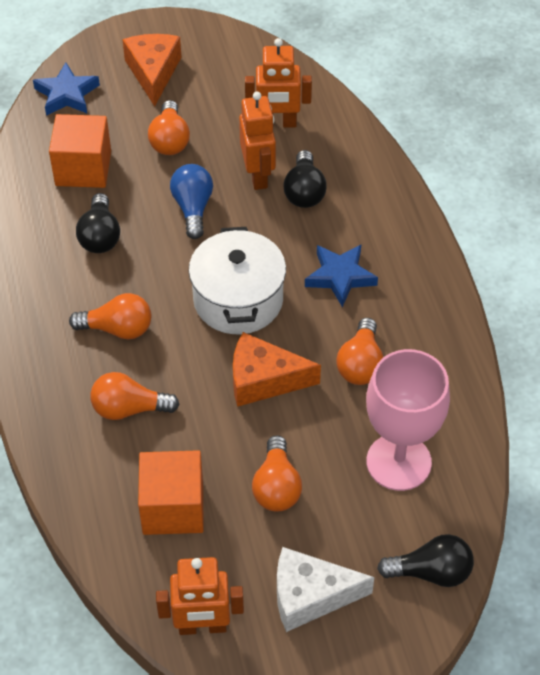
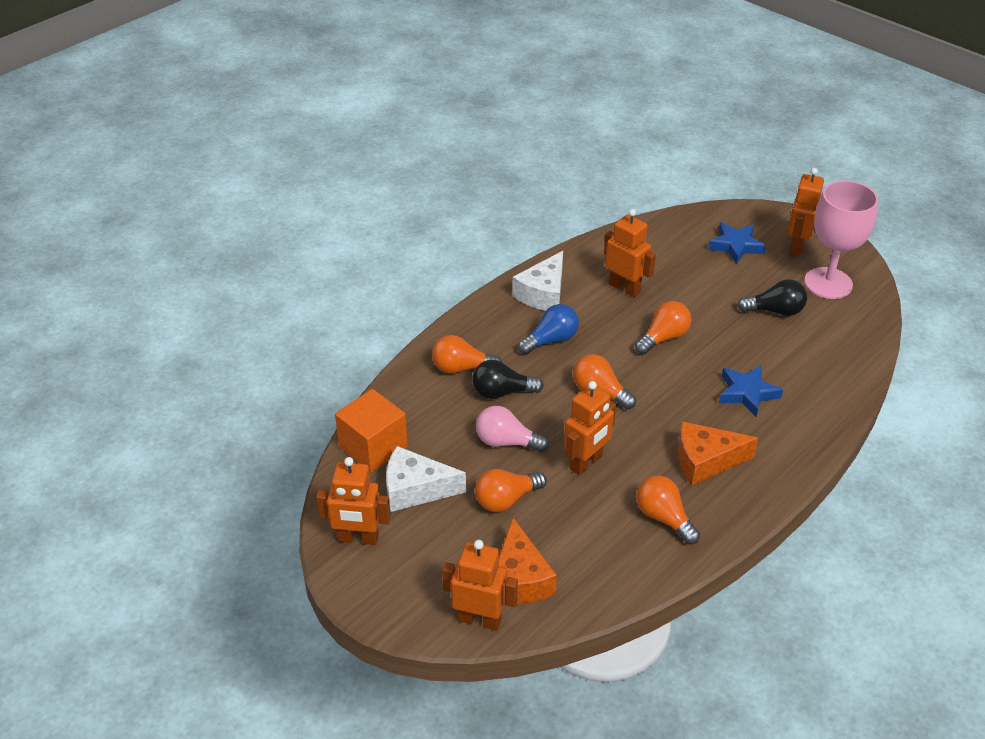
black light bulb: 3 -> 2
orange cube: 2 -> 1
orange robot: 3 -> 5
pink light bulb: 0 -> 1
white cheese: 1 -> 2
white pot: 1 -> 0

